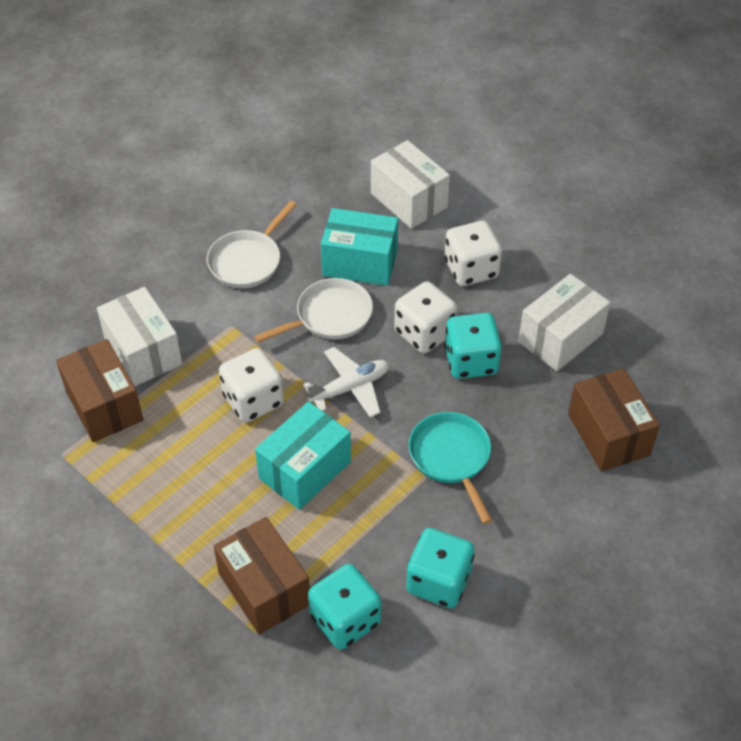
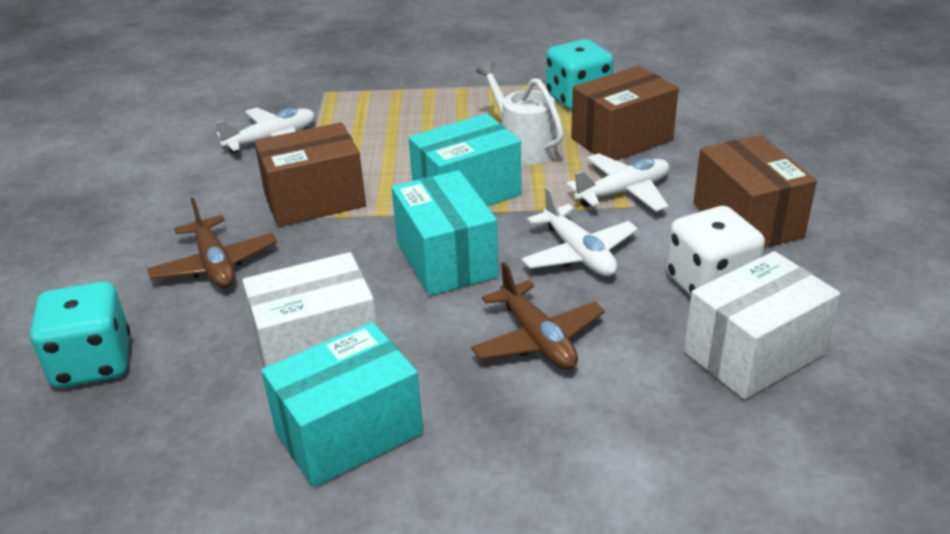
brown plane: 0 -> 2
turquoise box: 2 -> 3
turquoise dice: 3 -> 2
turquoise pan: 1 -> 0
white box: 3 -> 2
white dice: 3 -> 1
white pan: 2 -> 0
white plane: 1 -> 3
white watering can: 0 -> 1

